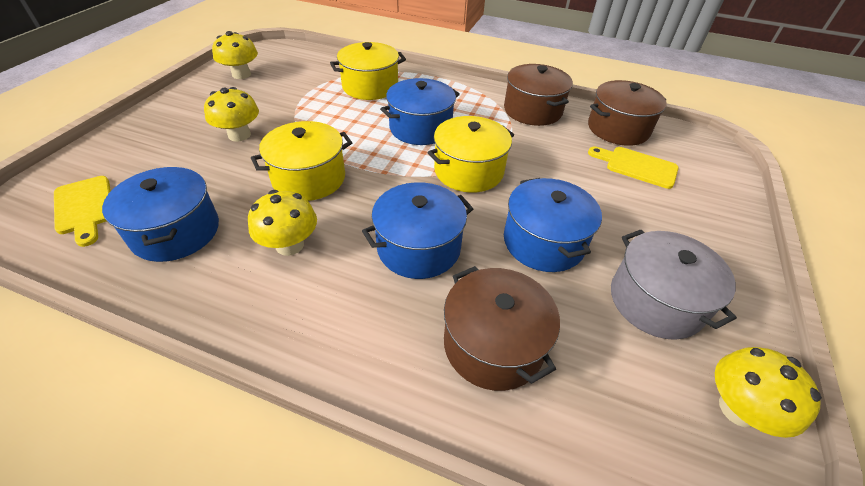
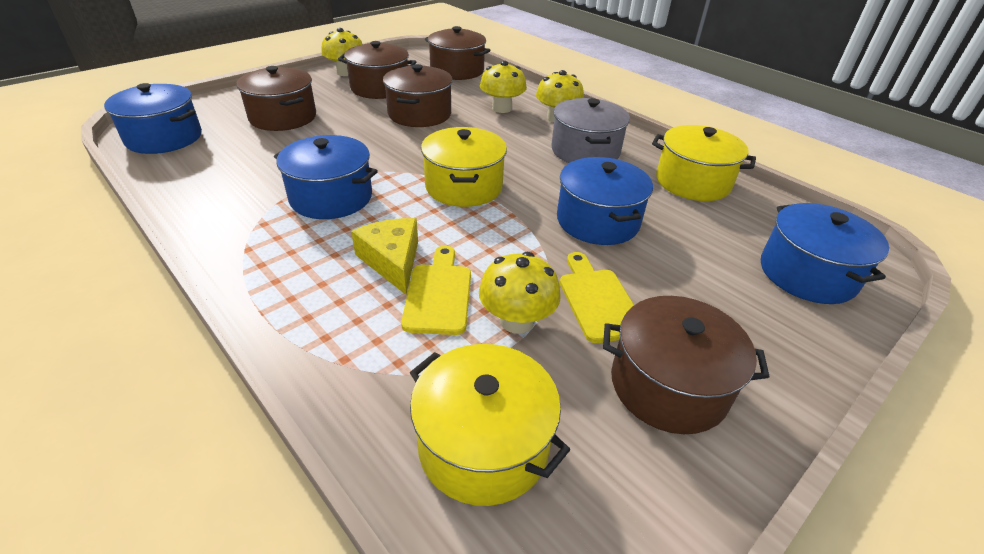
brown pot: 3 -> 5
yellow cheese: 0 -> 1

